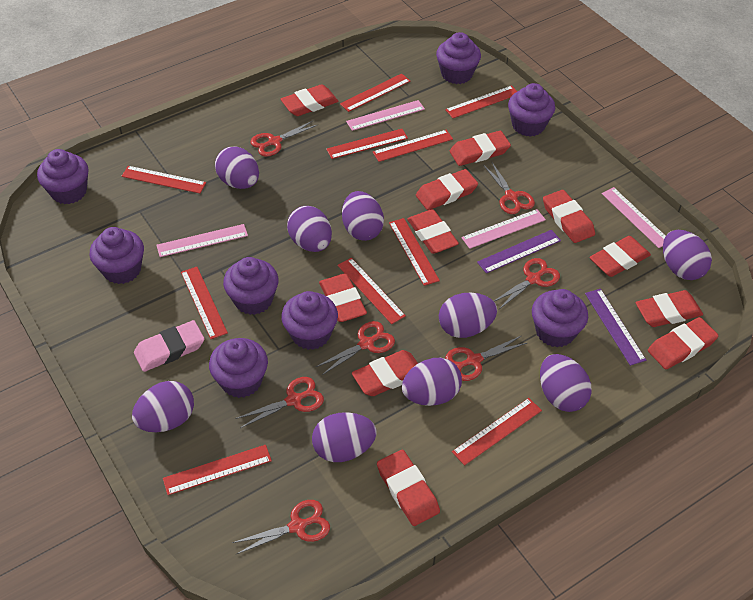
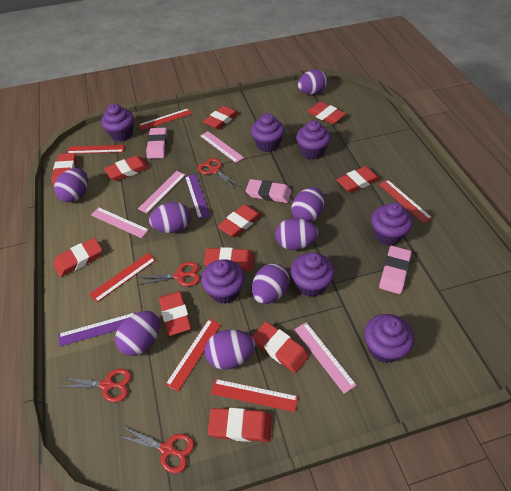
pink eraser: 1 -> 3
purple cupcake: 8 -> 7
purple egg: 9 -> 8
red ruler: 10 -> 6
red scissors: 7 -> 4

